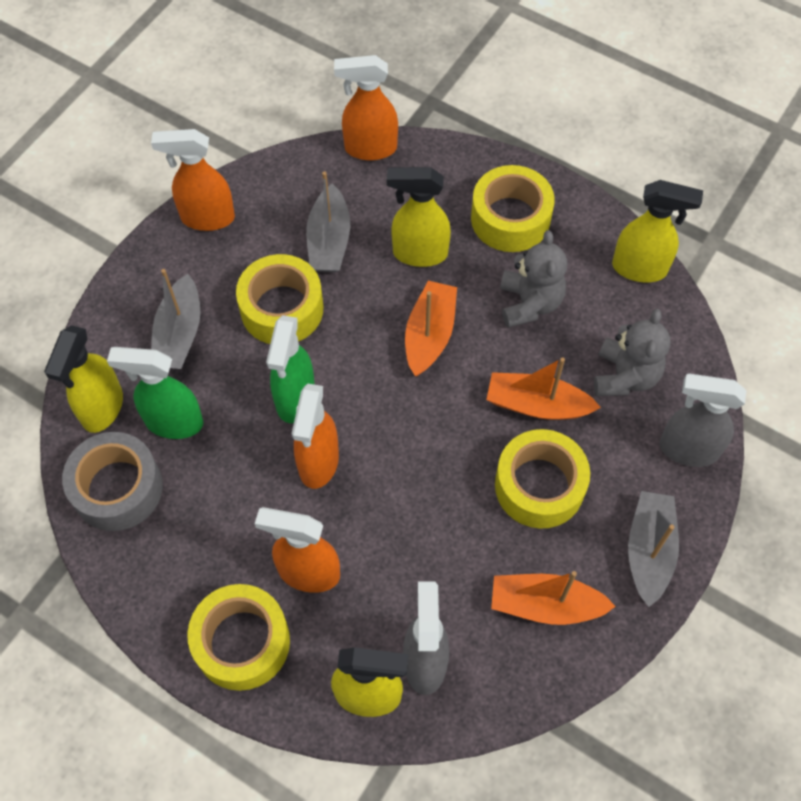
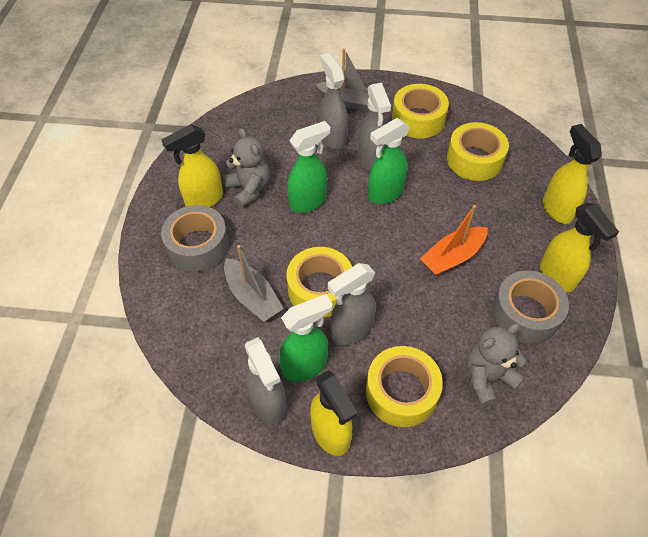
green spray bottle: 2 -> 3
grey boat: 3 -> 2
grey spray bottle: 2 -> 4
grey tape: 1 -> 2
orange boat: 3 -> 1
orange spray bottle: 4 -> 0

